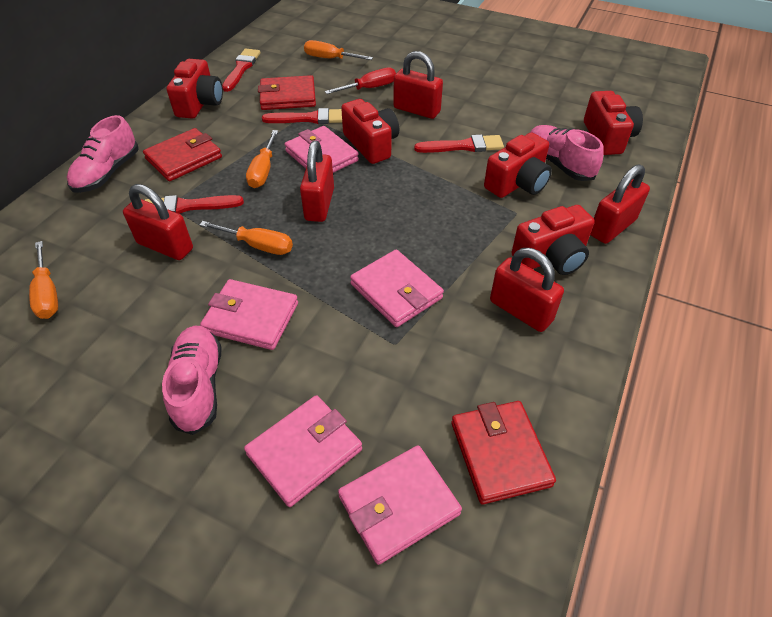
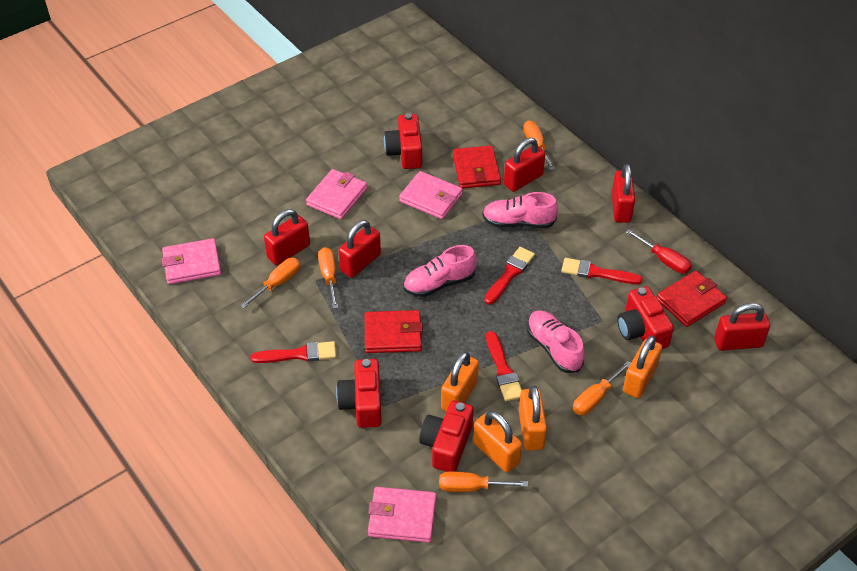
orange padlock: 0 -> 4
orange screwdriver: 4 -> 5
pink wallet: 5 -> 4
red camera: 5 -> 4

